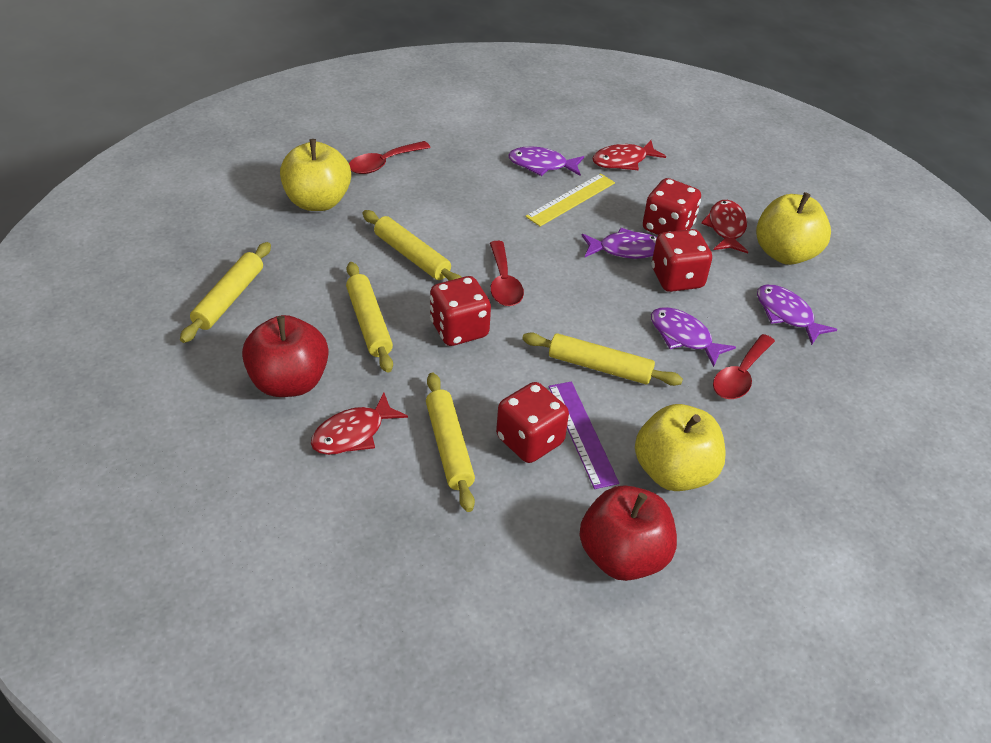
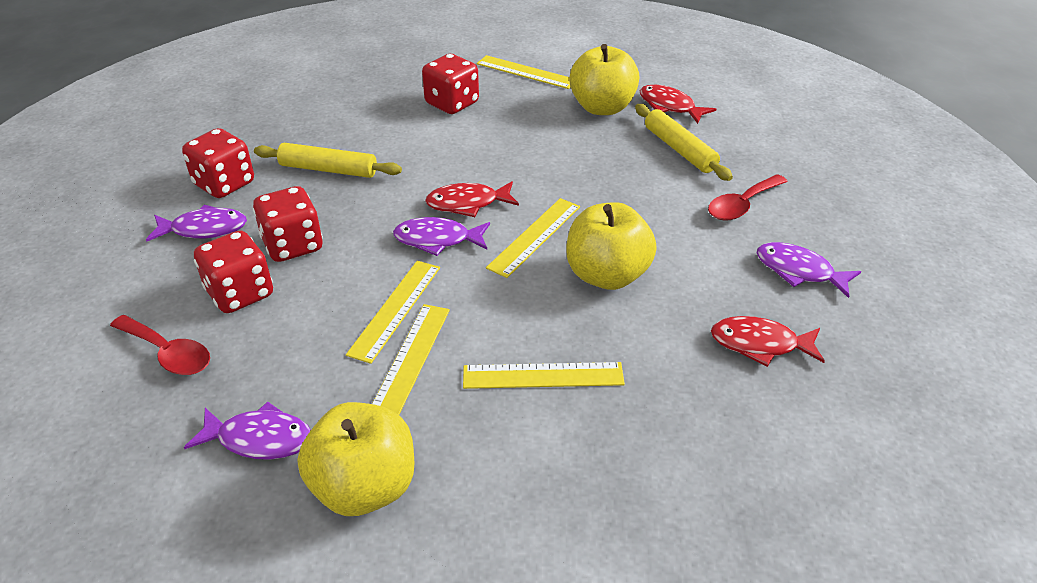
purple ruler: 1 -> 0
red apple: 2 -> 0
red spoon: 3 -> 2
yellow rolling pin: 5 -> 2
yellow ruler: 1 -> 5

